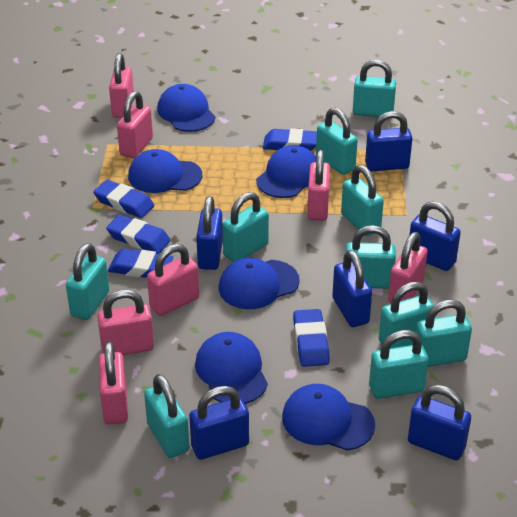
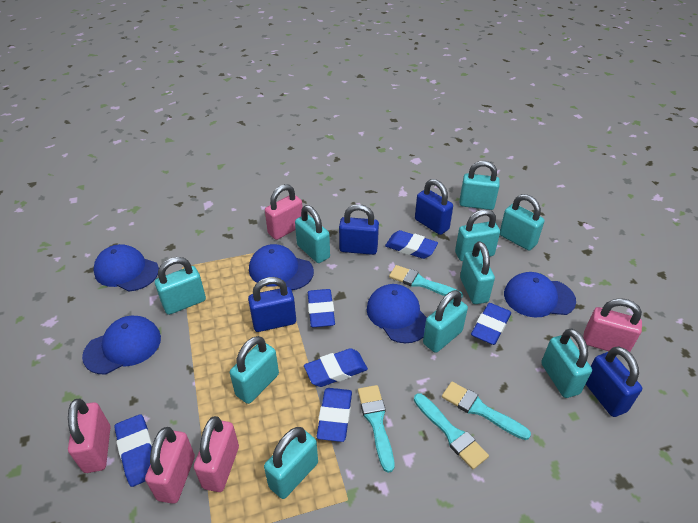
blue cap: 6 -> 5
blue eraser: 5 -> 6
blue padlock: 6 -> 4
pink padlock: 7 -> 5
turquoise brush: 0 -> 4

